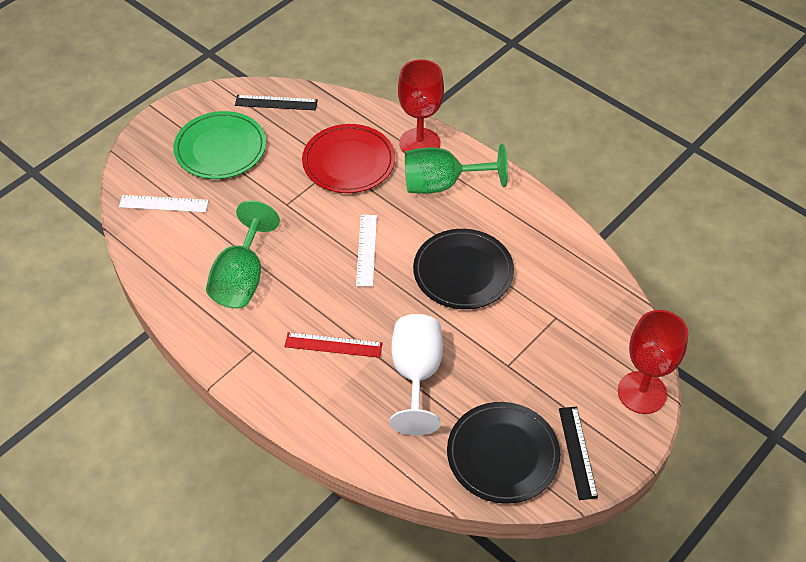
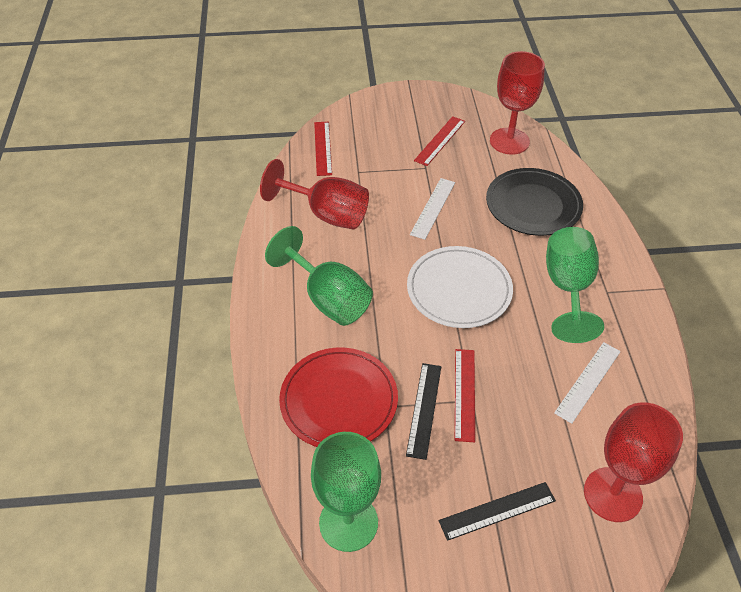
black plate: 2 -> 1
green goblet: 2 -> 3
green plate: 1 -> 0
red goblet: 2 -> 3
red ruler: 1 -> 3
white goblet: 1 -> 0
white plate: 0 -> 1

